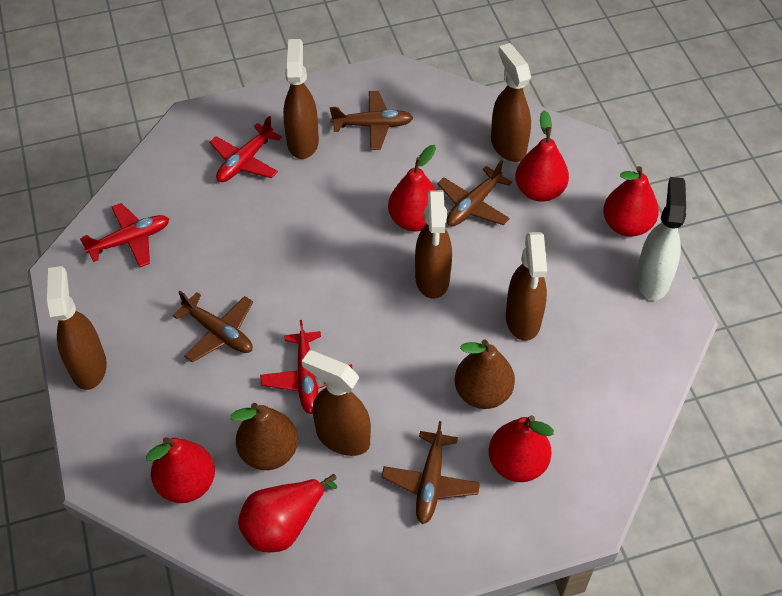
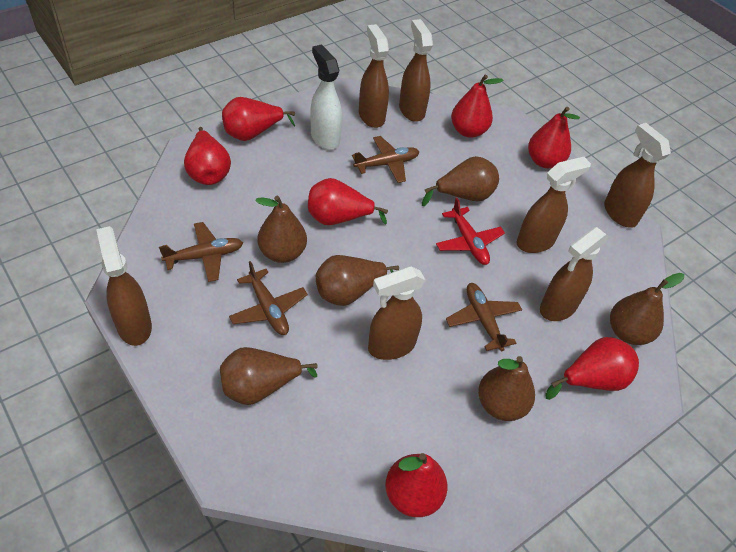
brown pear: 2 -> 6
brown spray bottle: 6 -> 7
red pear: 6 -> 7
red plane: 3 -> 1

